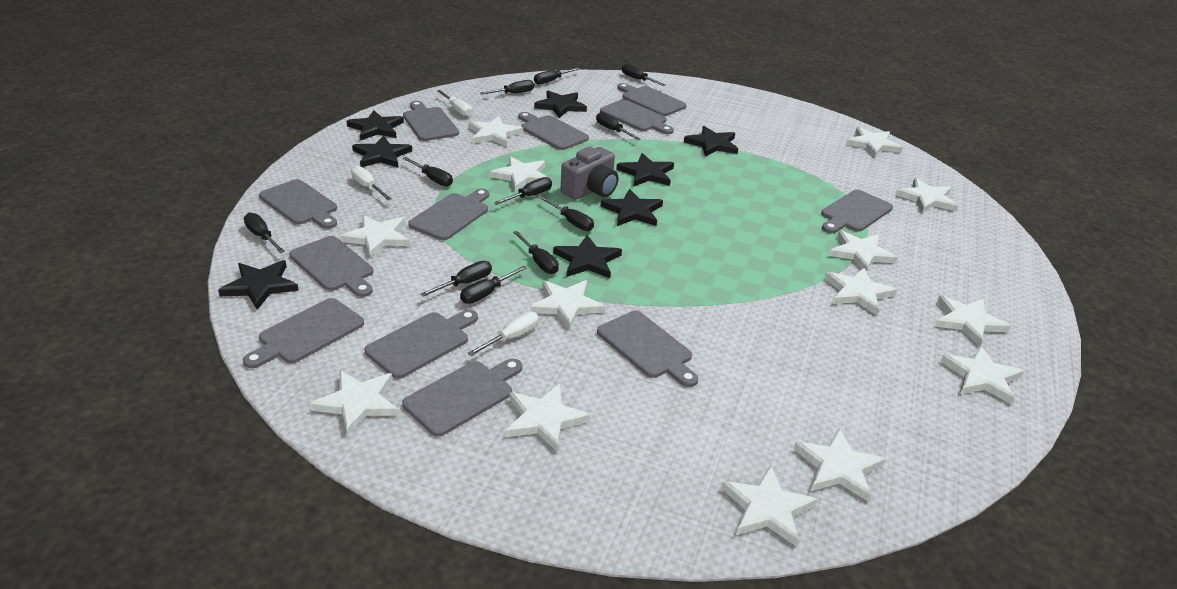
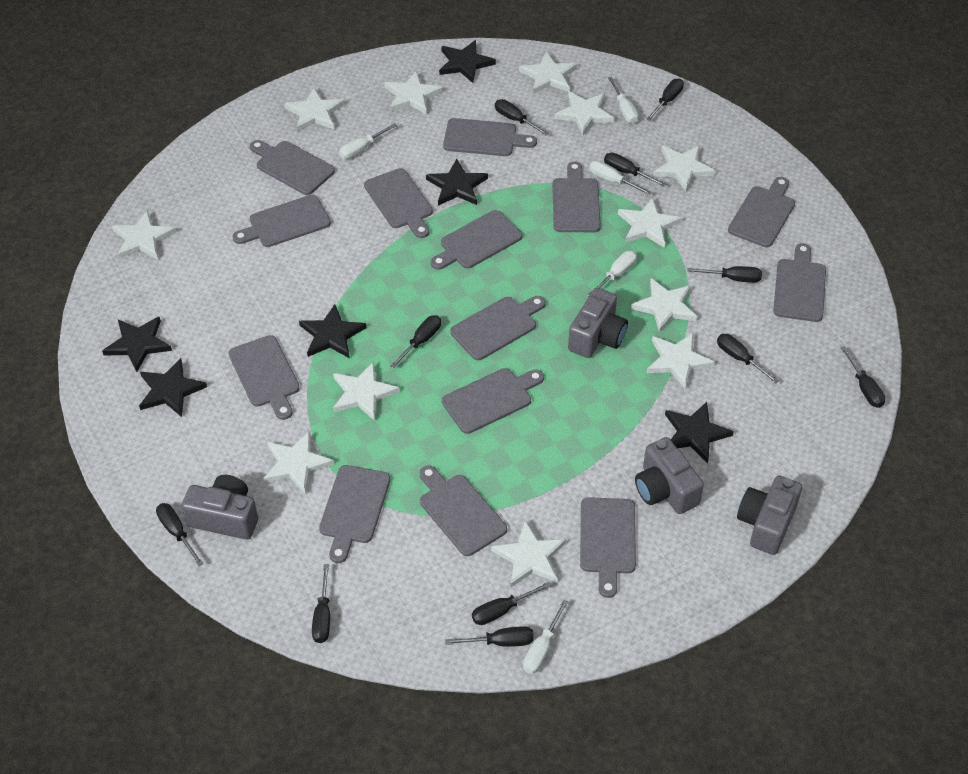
black star: 8 -> 6
grey camera: 1 -> 4
grey cutting board: 12 -> 14
white screwdriver: 3 -> 5
white star: 14 -> 12

